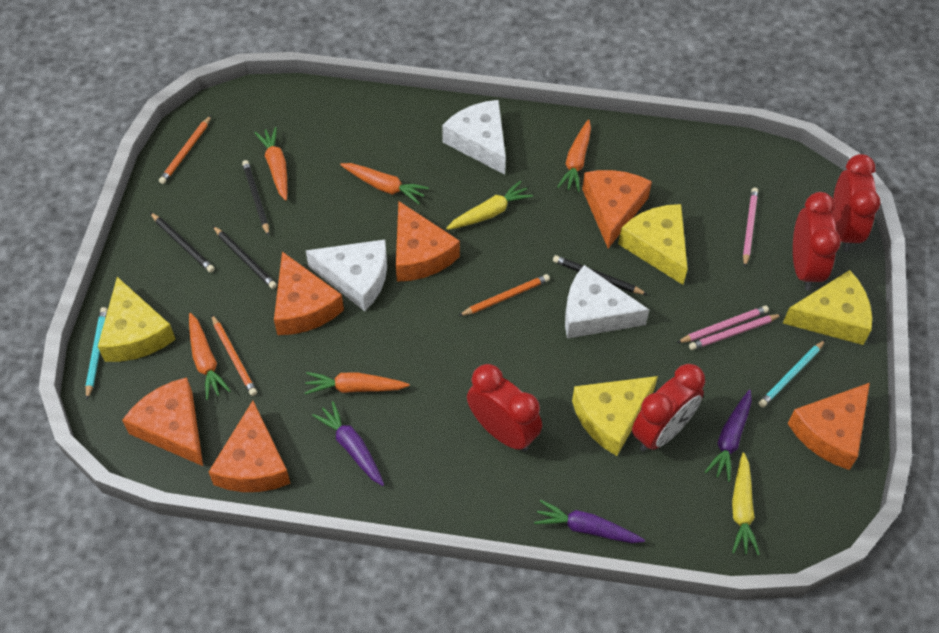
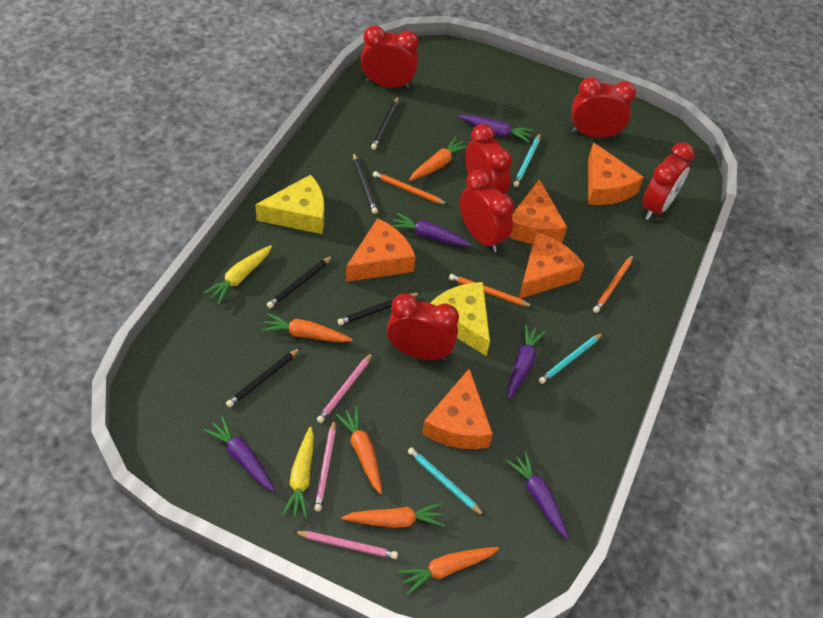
black pencil: 4 -> 5
orange cheese: 6 -> 5
purple carrot: 3 -> 5
red clock: 4 -> 6
turquoise pencil: 2 -> 3
white cheese: 3 -> 0
yellow cheese: 4 -> 2

